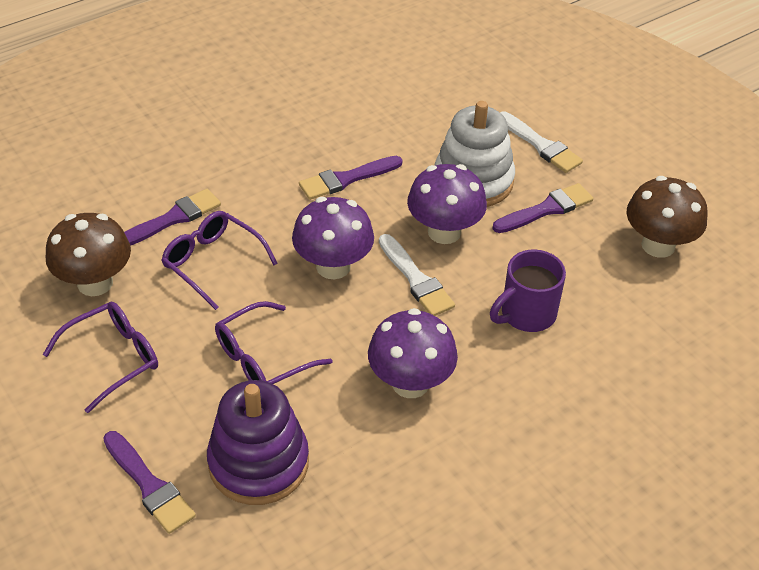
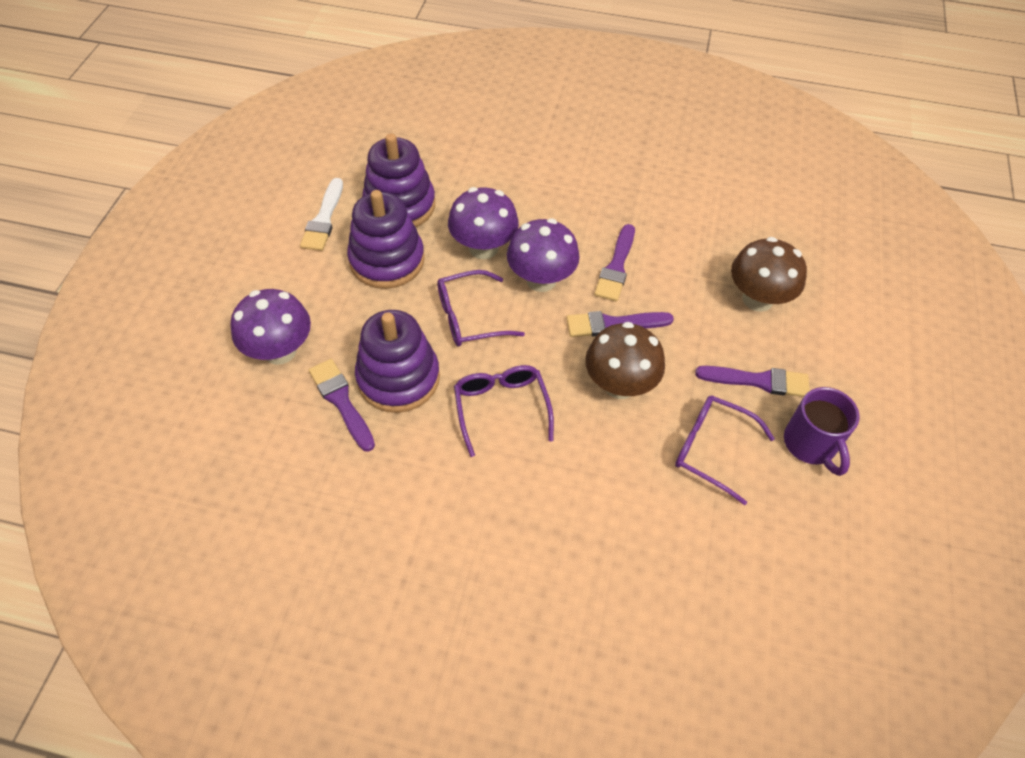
purple stacking toy: 1 -> 3
white brush: 2 -> 1
white stacking toy: 1 -> 0

